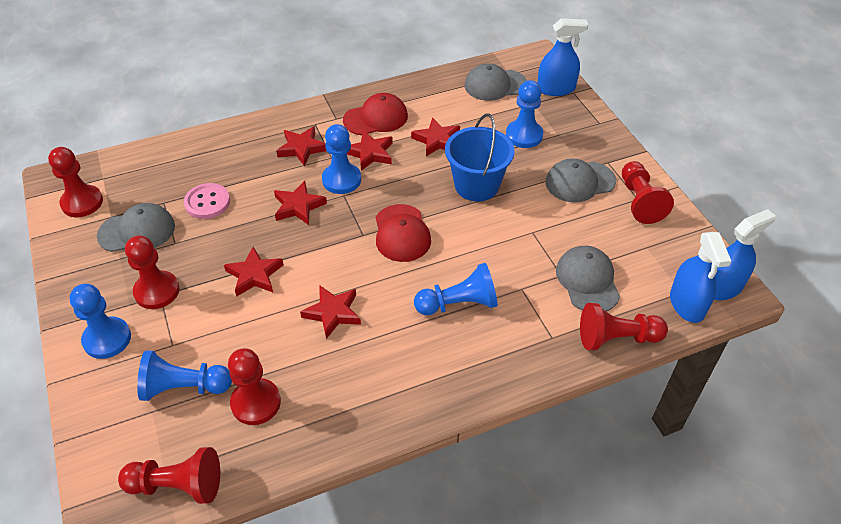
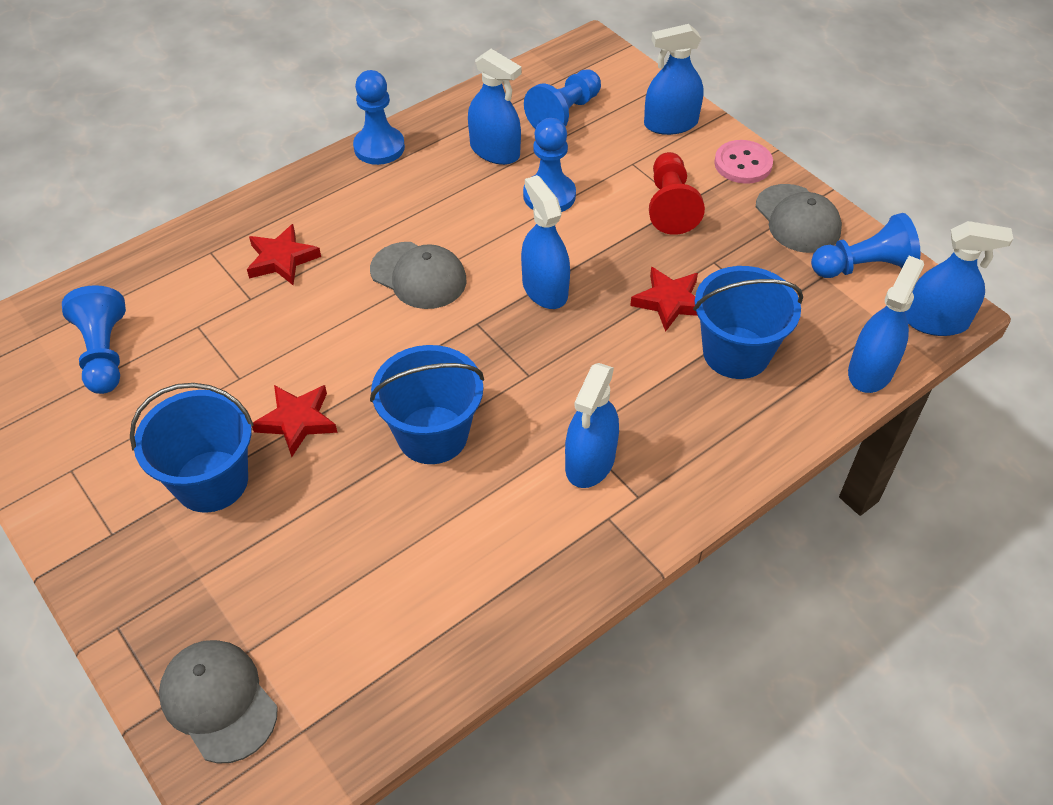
blue bucket: 1 -> 3
blue spray bottle: 3 -> 6
grey cap: 4 -> 3
red cap: 2 -> 0
red pawn: 6 -> 1
red star: 6 -> 3

